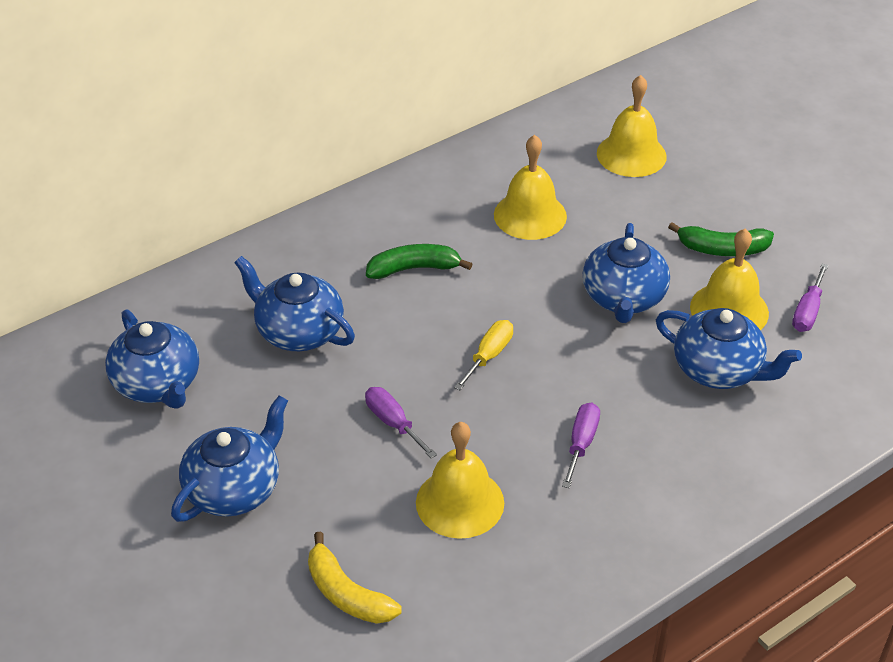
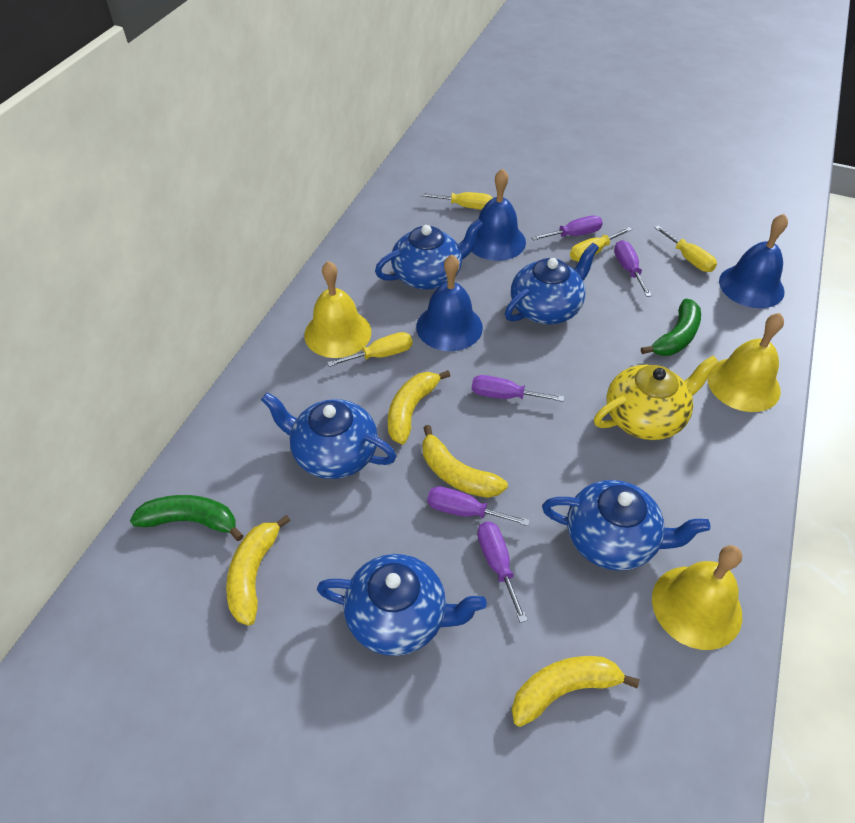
blue bell: 0 -> 3
purple screwdriver: 3 -> 5
yellow banana: 1 -> 4
yellow bell: 4 -> 3
yellow screwdriver: 1 -> 4
yellow teapot: 0 -> 1

